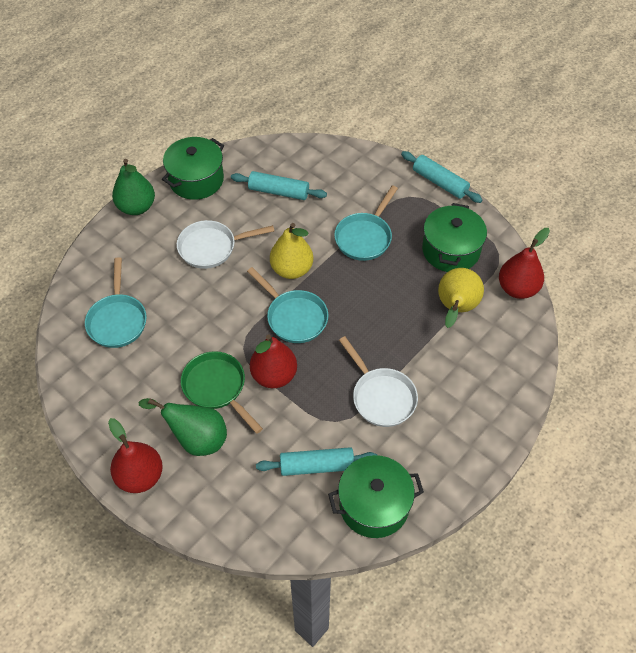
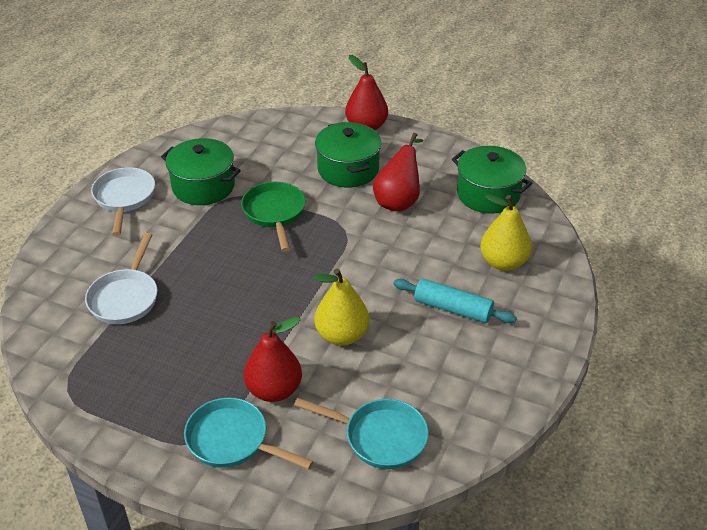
green pear: 2 -> 0
turquoise pan: 3 -> 2
turquoise rolling pin: 3 -> 1

